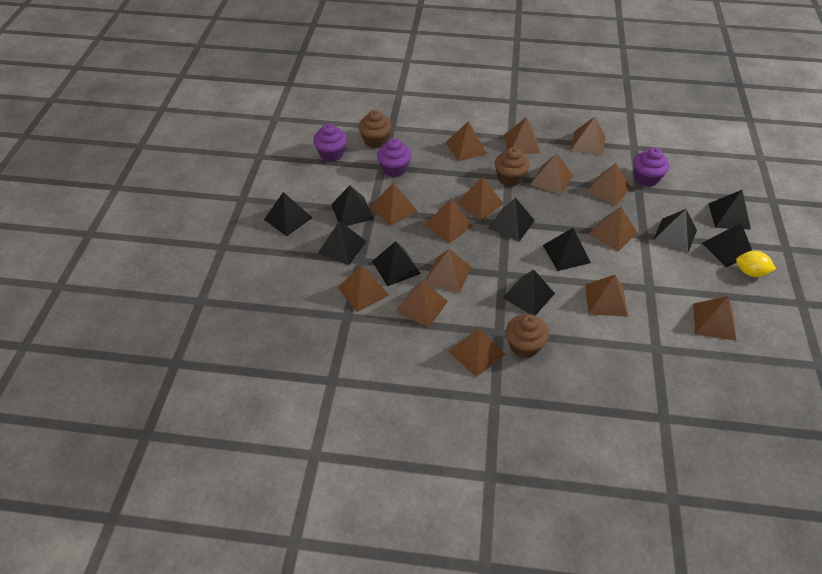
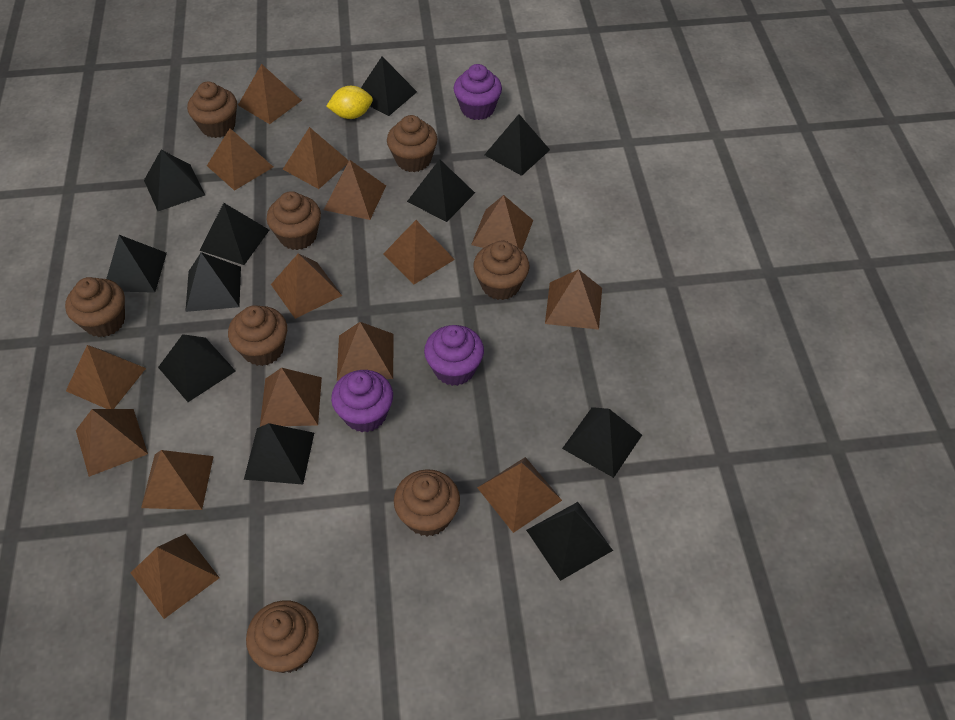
black pyramid: 10 -> 11
brown cupcake: 3 -> 8

